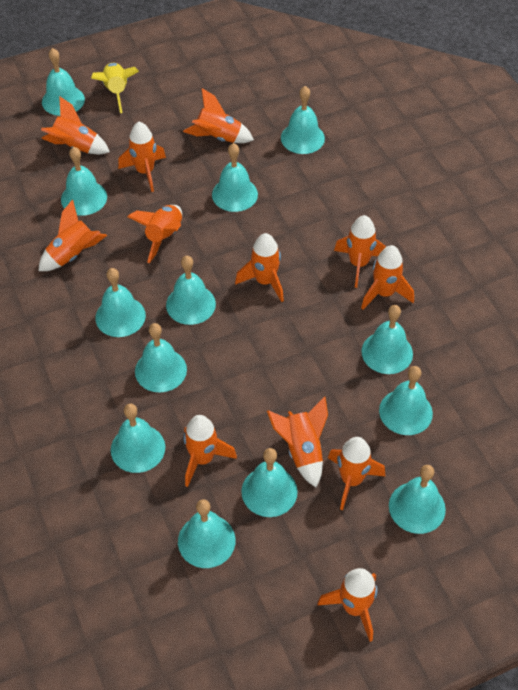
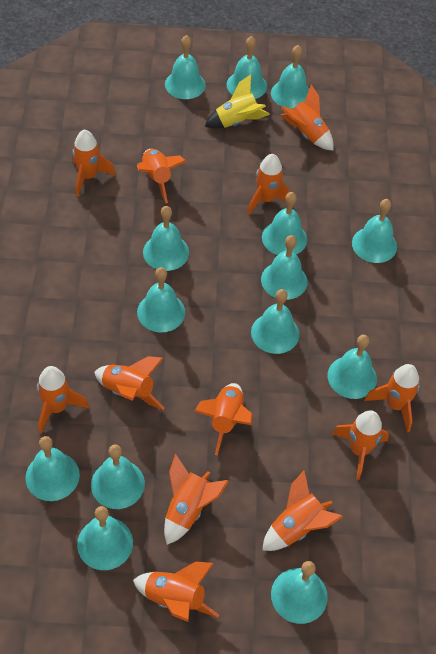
turquoise bell: 13 -> 14

